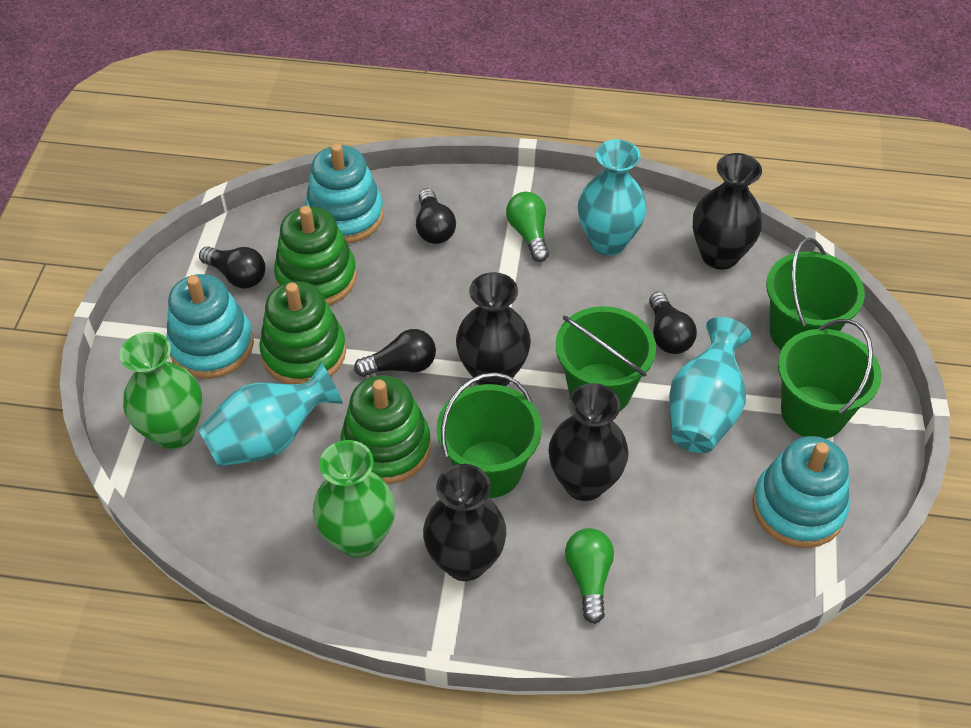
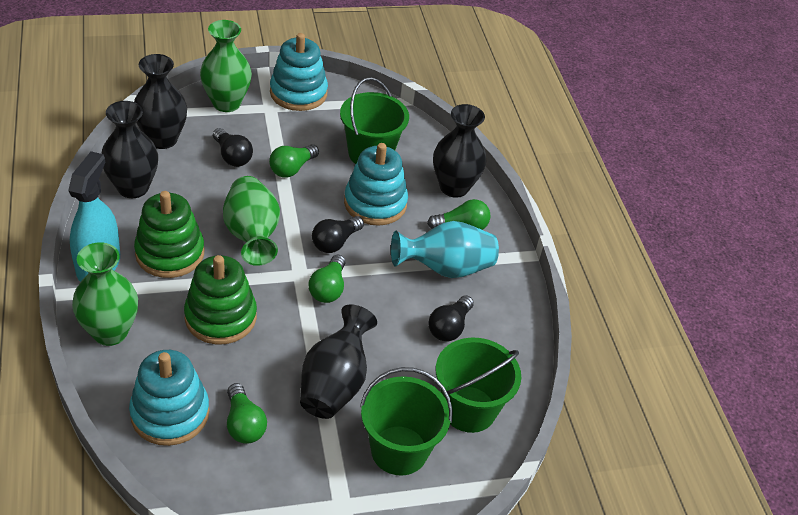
black light bulb: 4 -> 3
green bucket: 4 -> 3
green light bulb: 2 -> 4
green stacking toy: 3 -> 2
green vase: 2 -> 3
turquoise spray bottle: 0 -> 1
turquoise vase: 3 -> 1

